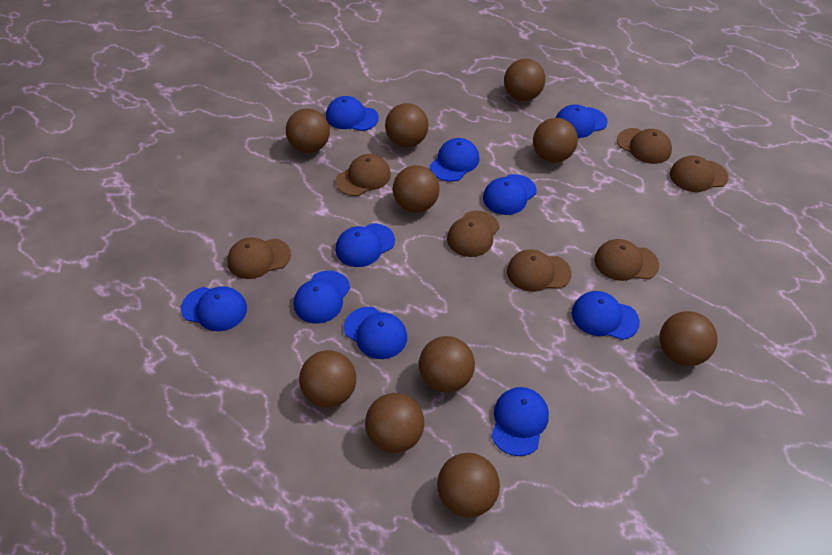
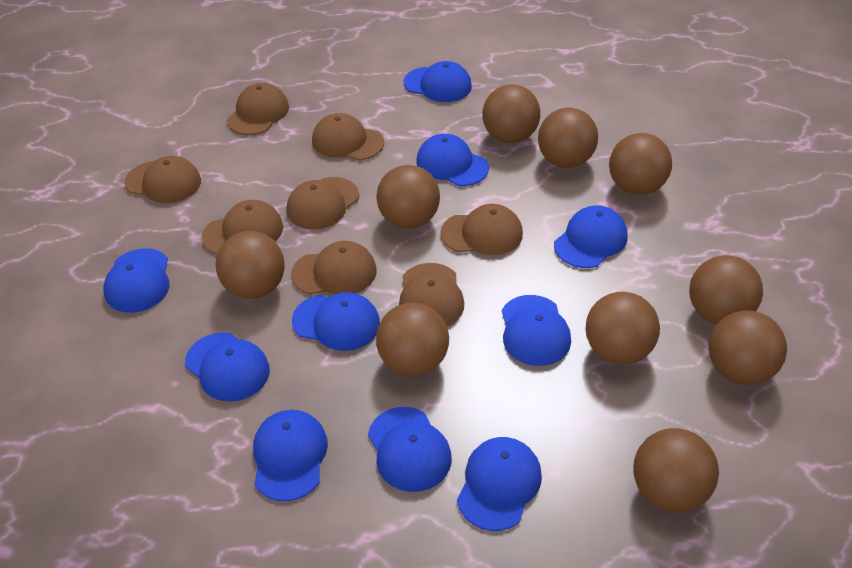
brown cap: 7 -> 8

